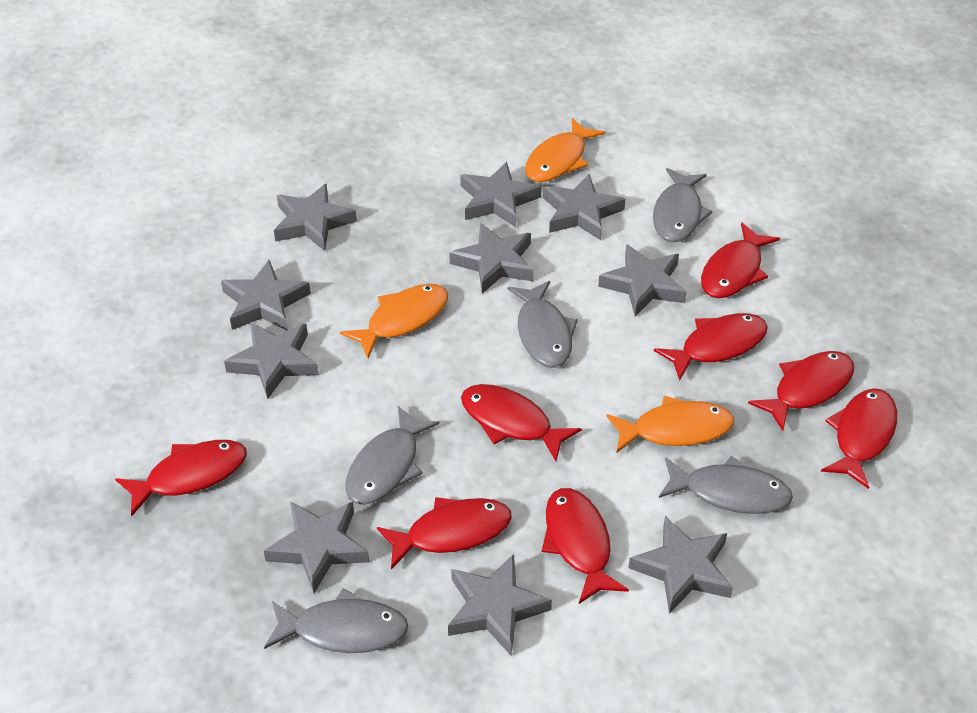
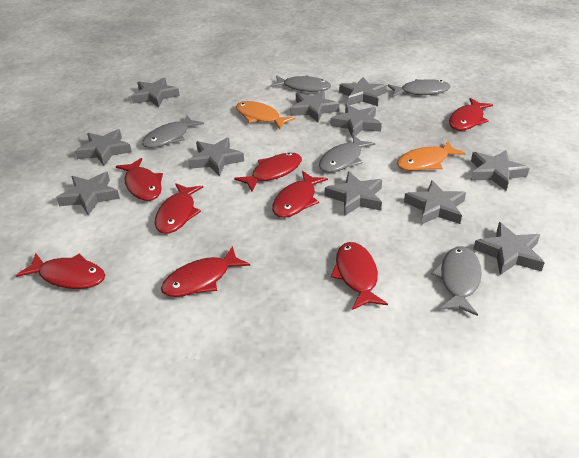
grey star: 10 -> 11
orange fish: 3 -> 2

